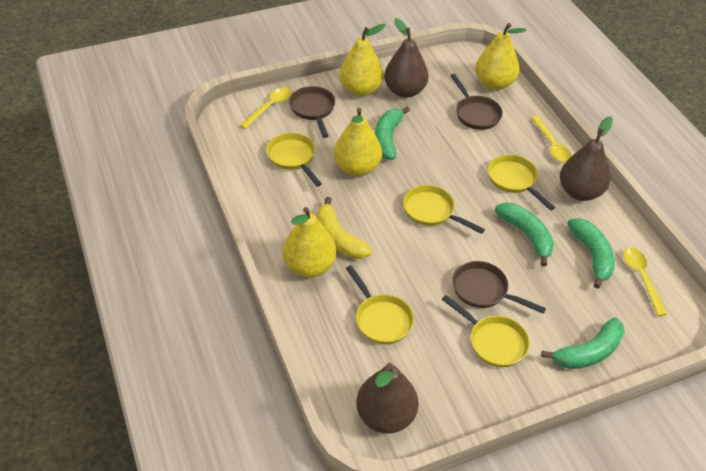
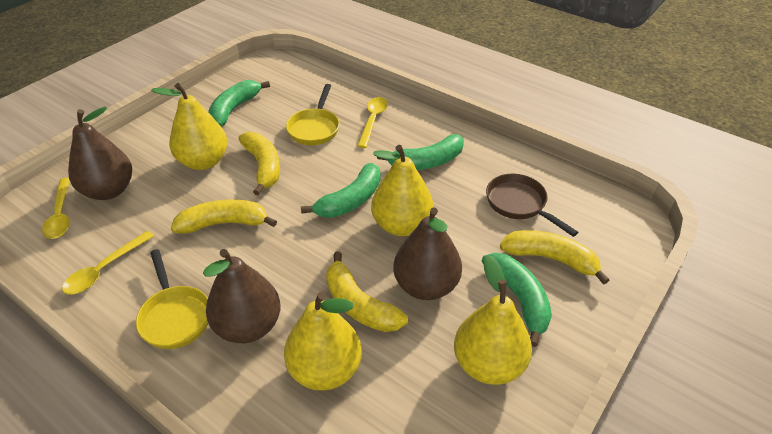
brown pan: 3 -> 1
yellow banana: 1 -> 4
yellow pan: 5 -> 2

